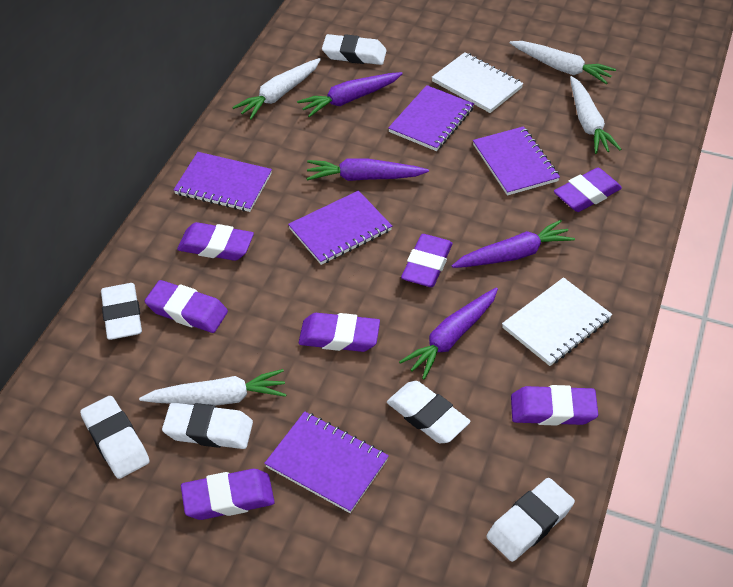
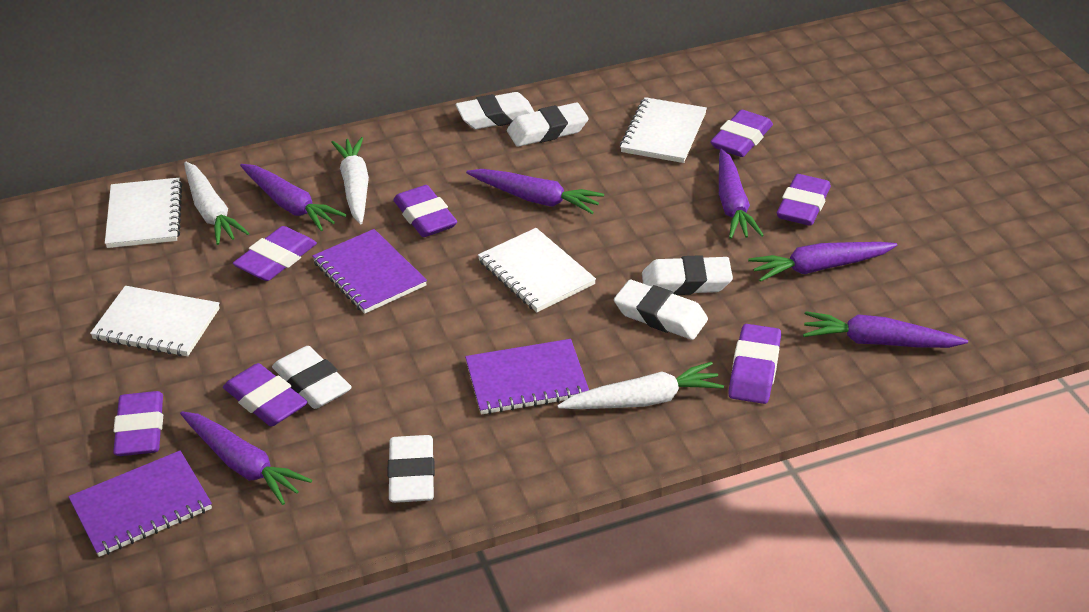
purple carrot: 4 -> 6
purple notebook: 5 -> 3
white carrot: 4 -> 3
white notebook: 2 -> 4

